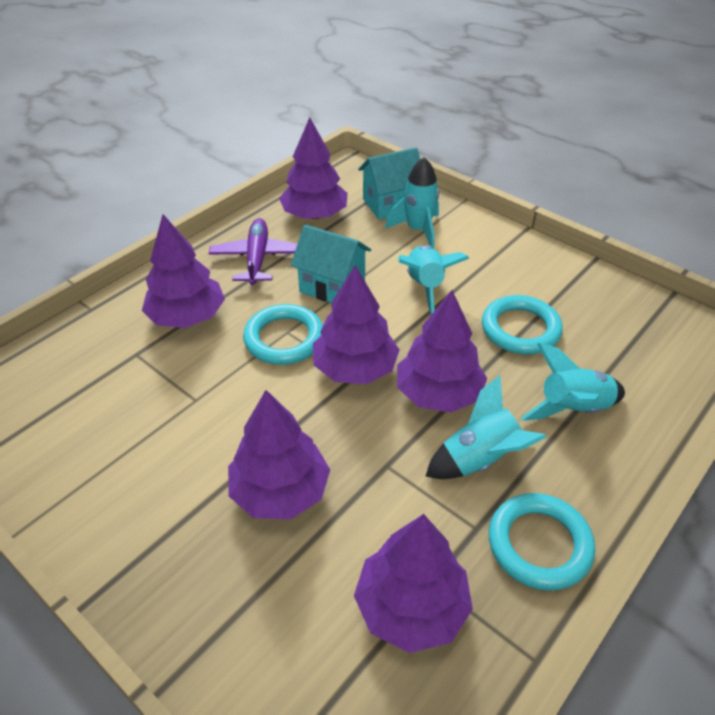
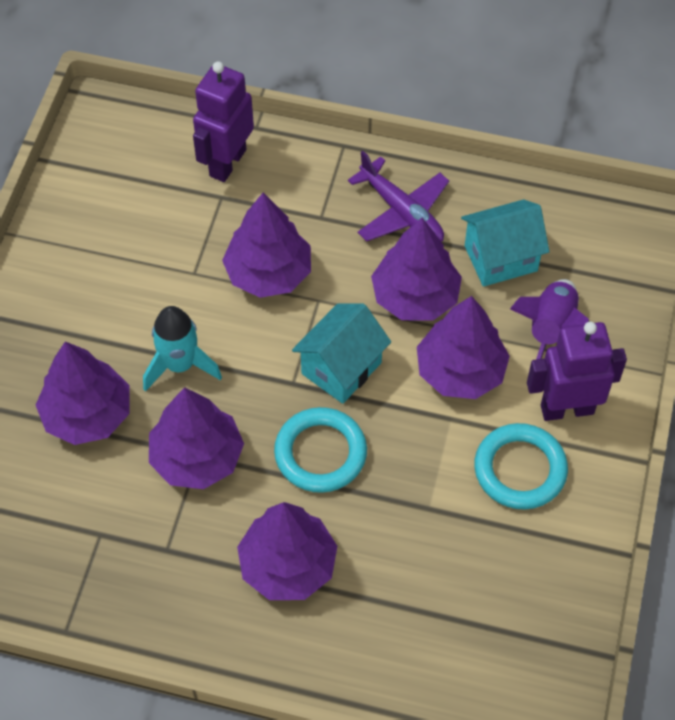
purple robot: 0 -> 2
purple rocket: 0 -> 1
turquoise ring: 3 -> 2
turquoise rocket: 4 -> 1

